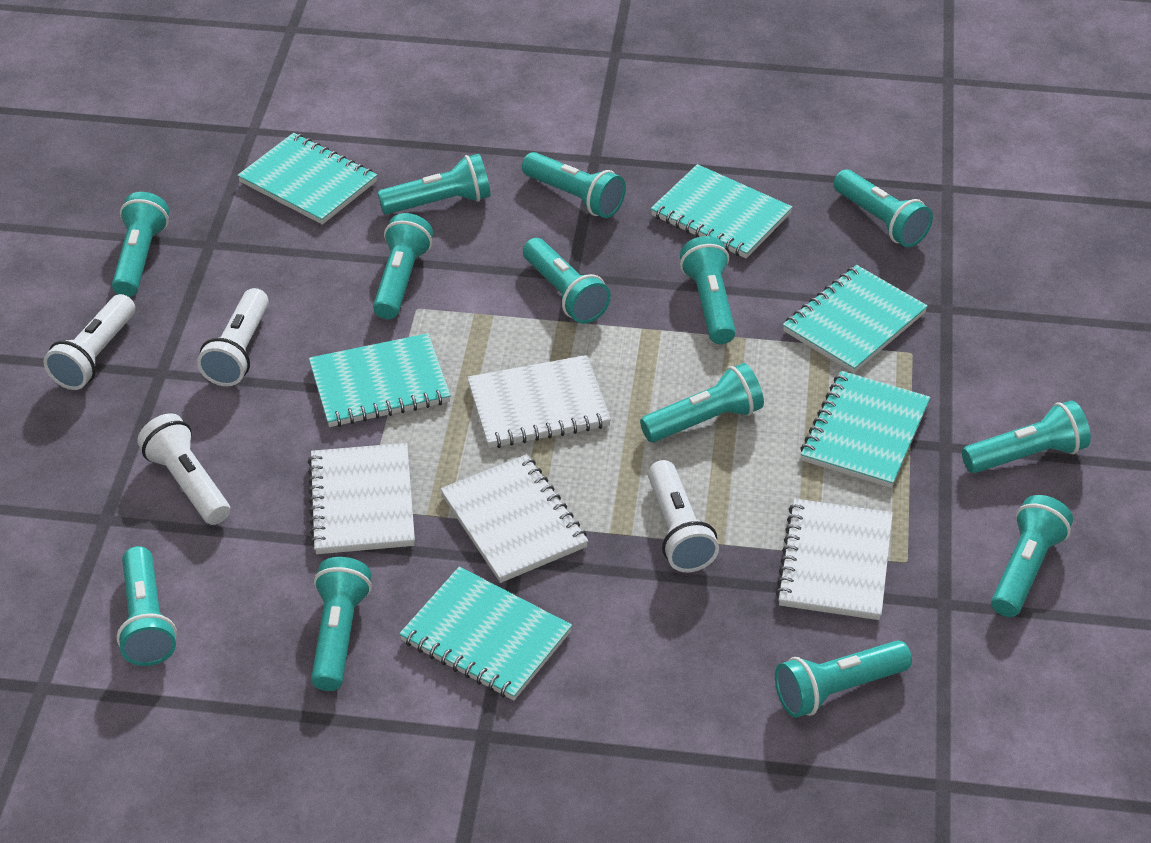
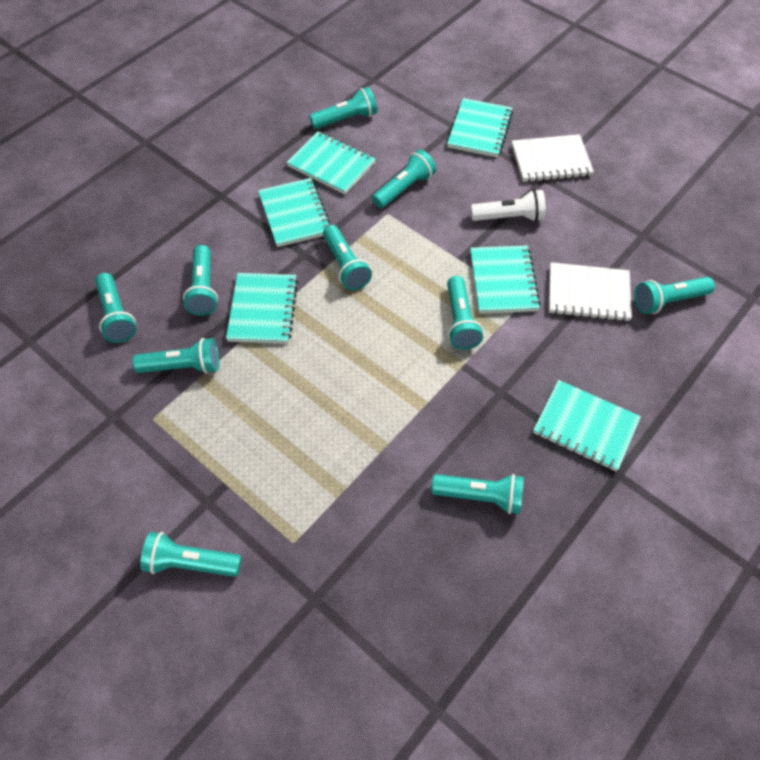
turquoise flashlight: 13 -> 10
white flashlight: 4 -> 1
white notebook: 4 -> 2

